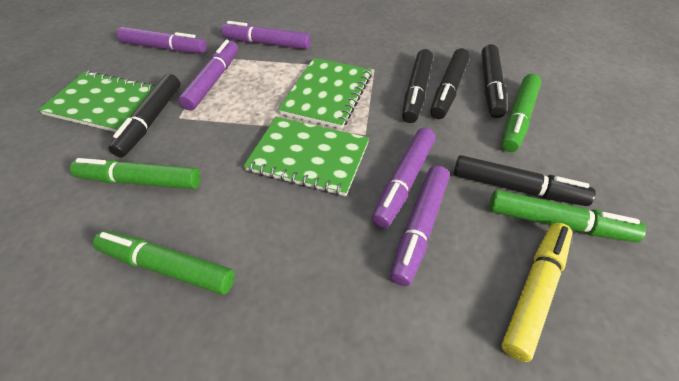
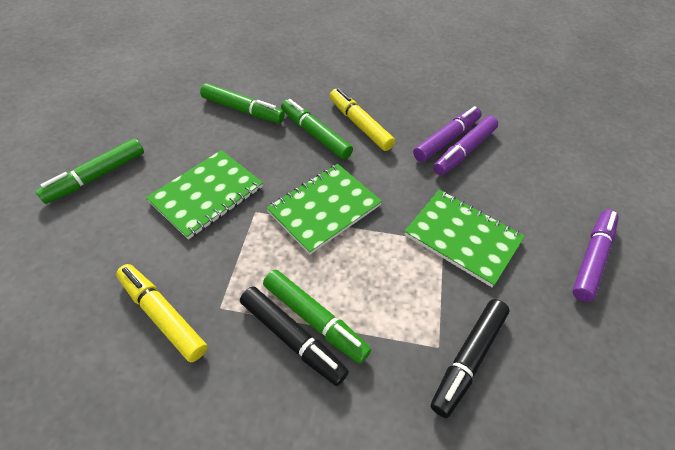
black marker: 5 -> 2
purple marker: 5 -> 3
yellow marker: 1 -> 2

